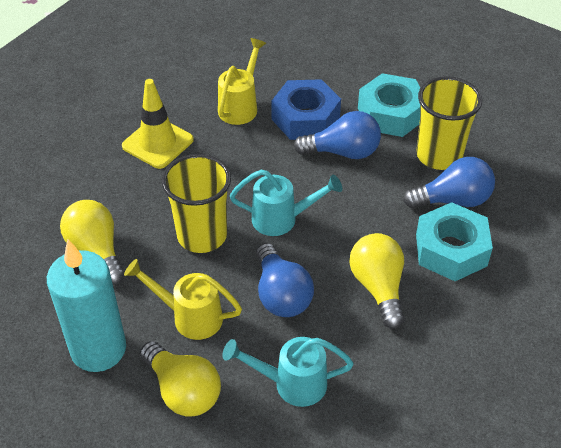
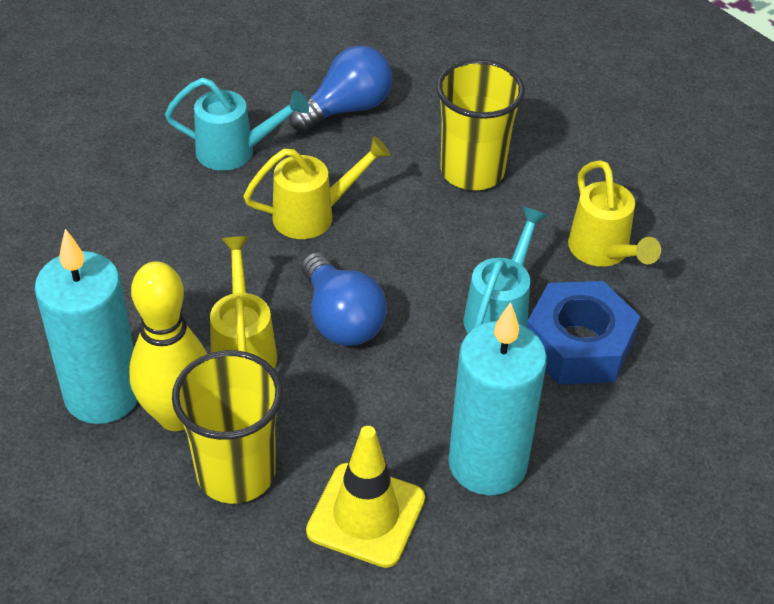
blue light bulb: 3 -> 2
turquoise candle: 1 -> 2
turquoise nut: 2 -> 0
yellow bowling pin: 0 -> 1
yellow light bulb: 3 -> 0
yellow watering can: 2 -> 3

